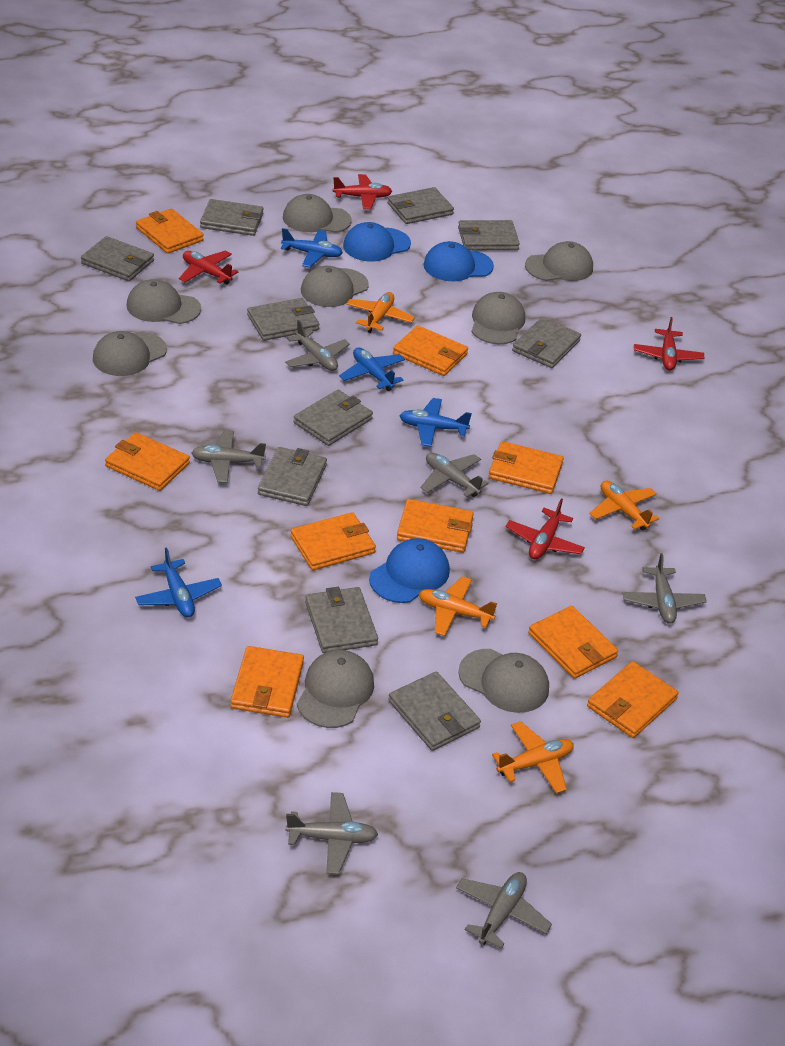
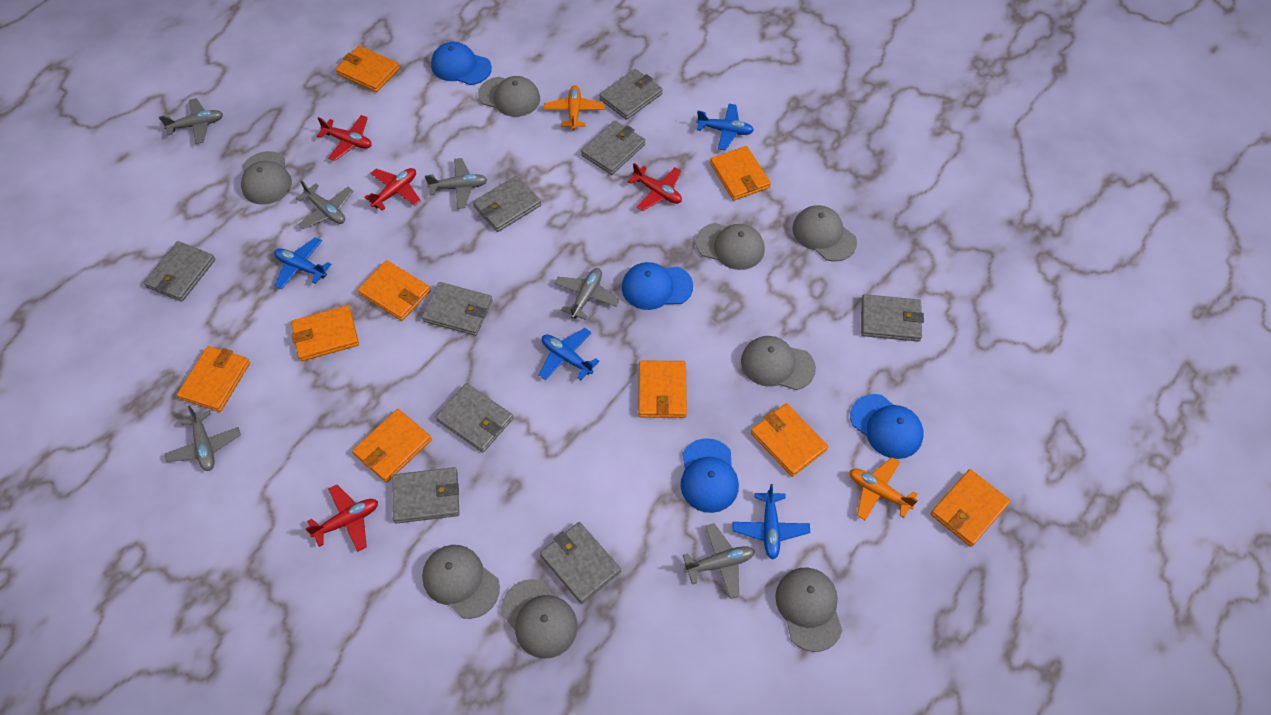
blue cap: 3 -> 4
grey wallet: 10 -> 9
orange plane: 4 -> 2

